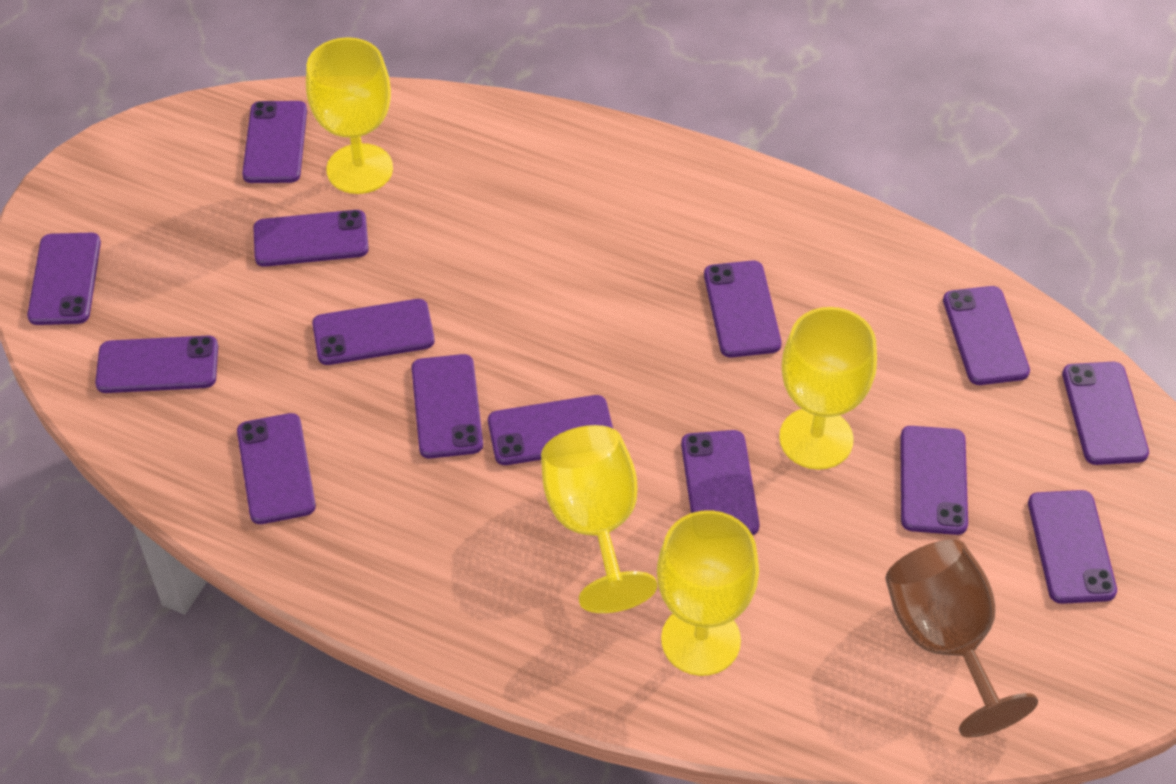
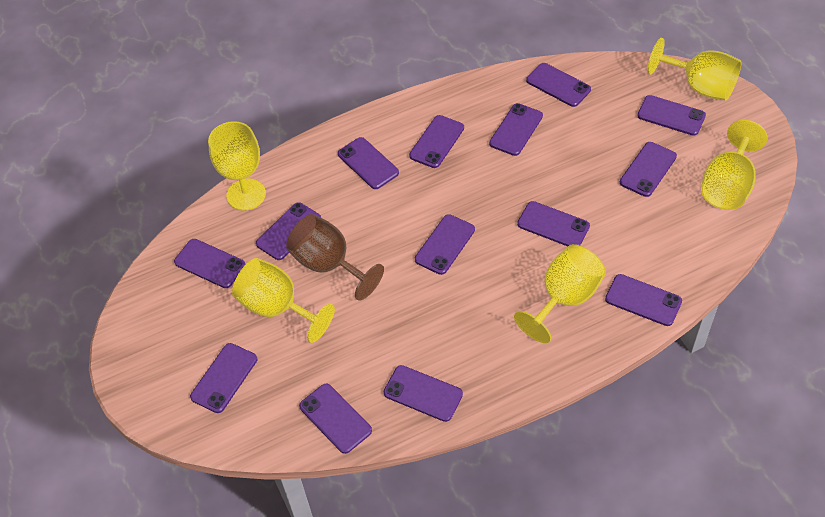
yellow goblet: 4 -> 5

